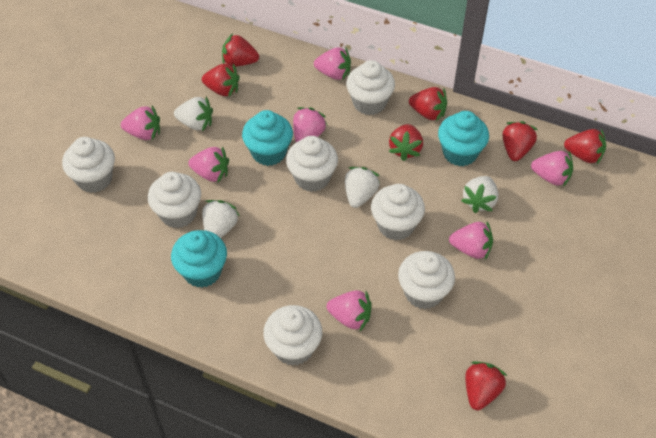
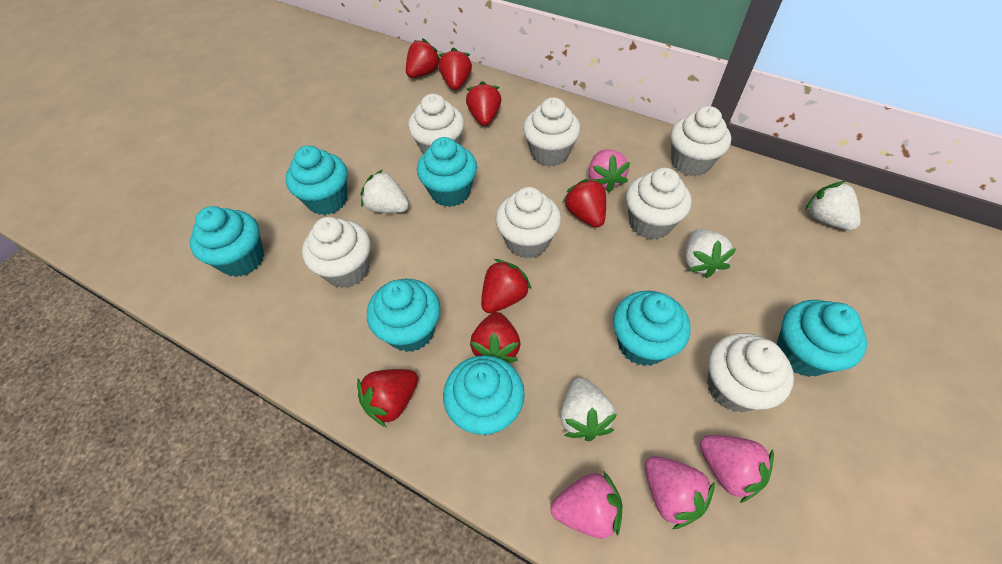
pink strawberry: 7 -> 4
turquoise cupcake: 3 -> 7

